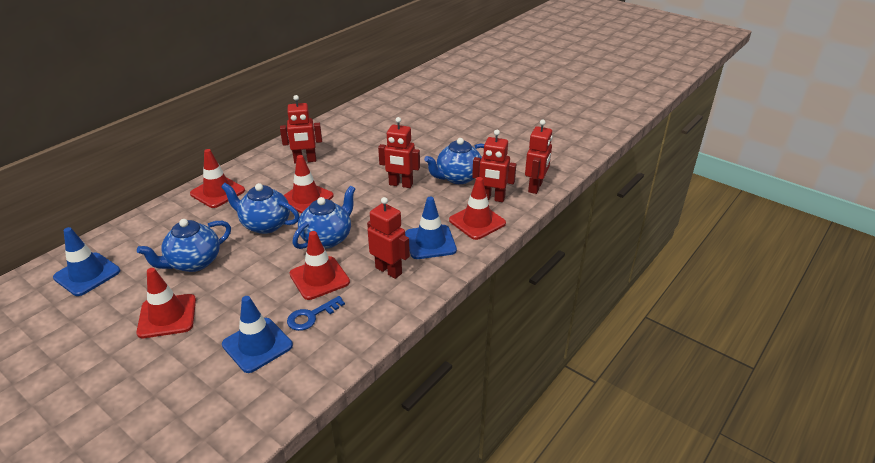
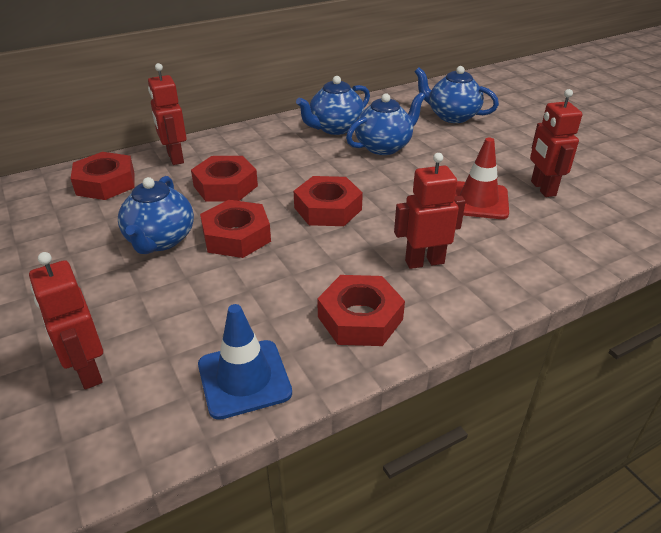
blue key: 1 -> 0
blue traffic cone: 3 -> 1
red nut: 0 -> 5
red robot: 5 -> 4
red traffic cone: 5 -> 1

